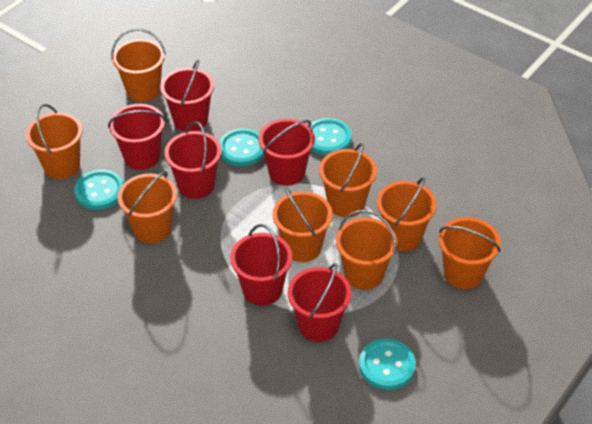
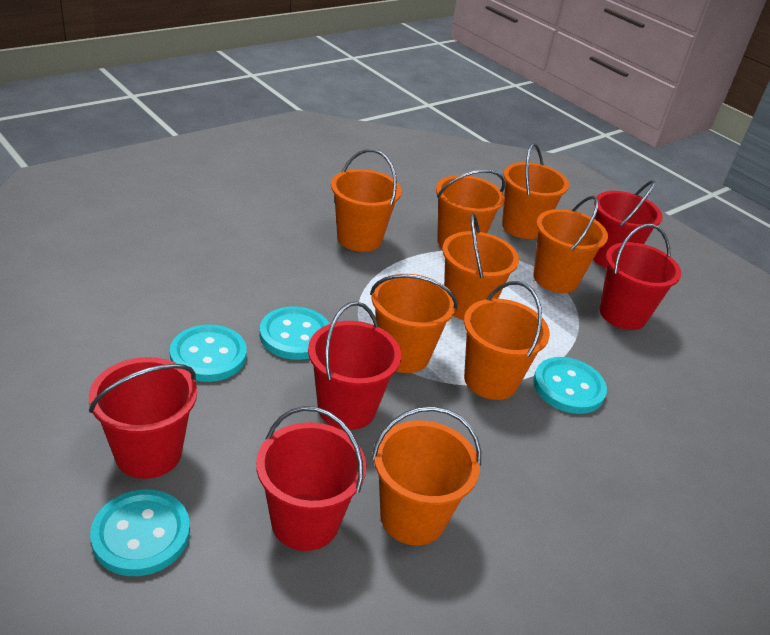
red bucket: 6 -> 5

